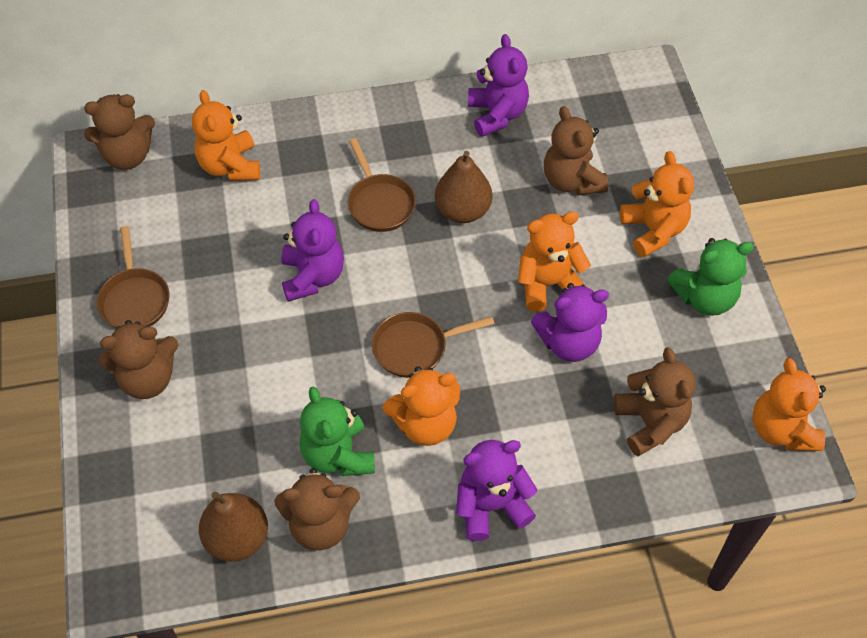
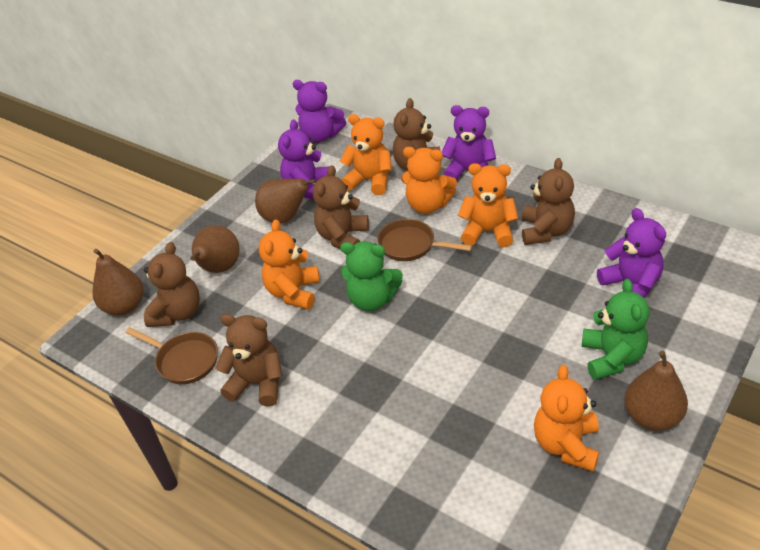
brown pan: 3 -> 2
brown pear: 2 -> 4

